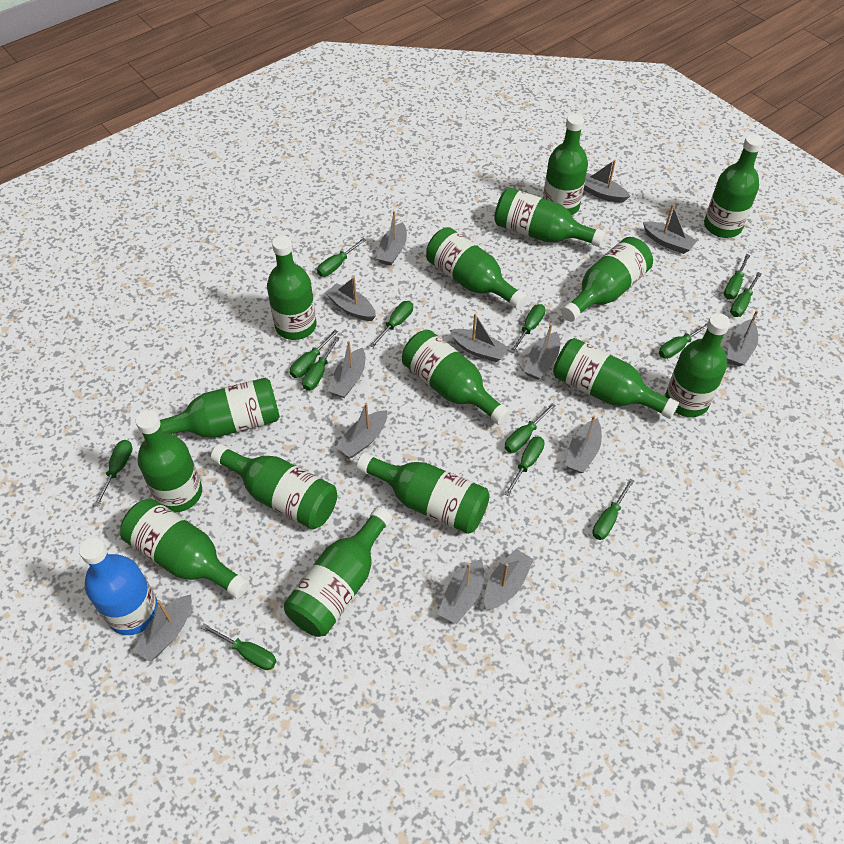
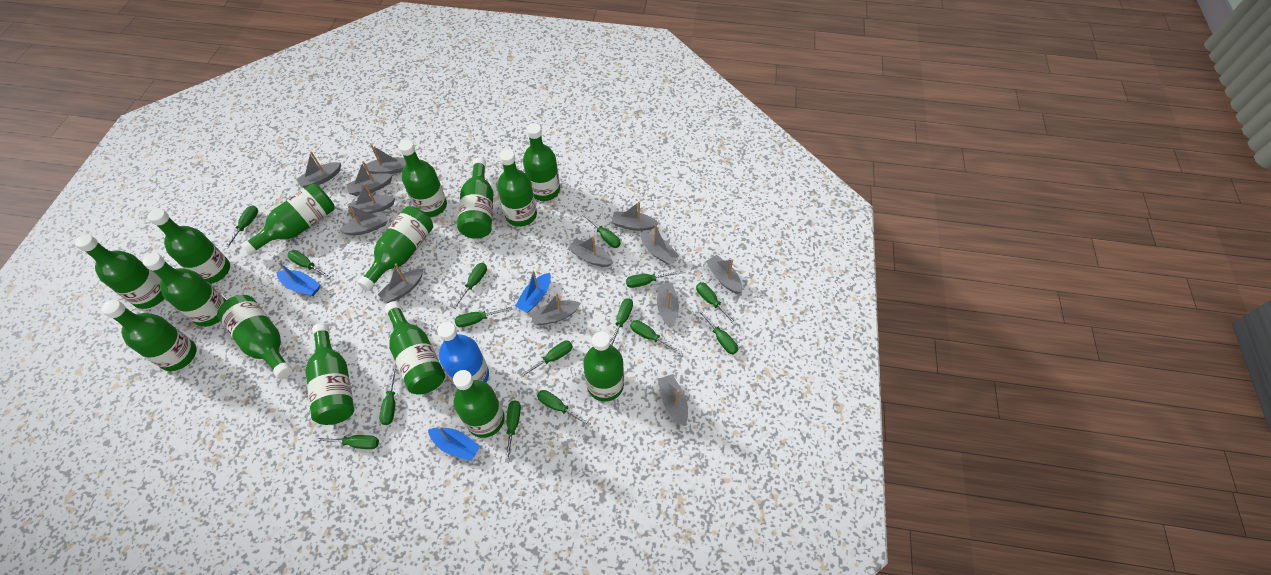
blue boat: 0 -> 3
green screwdriver: 13 -> 15

